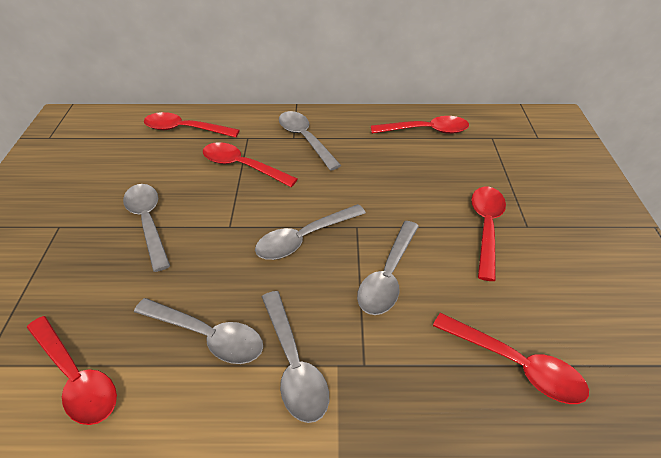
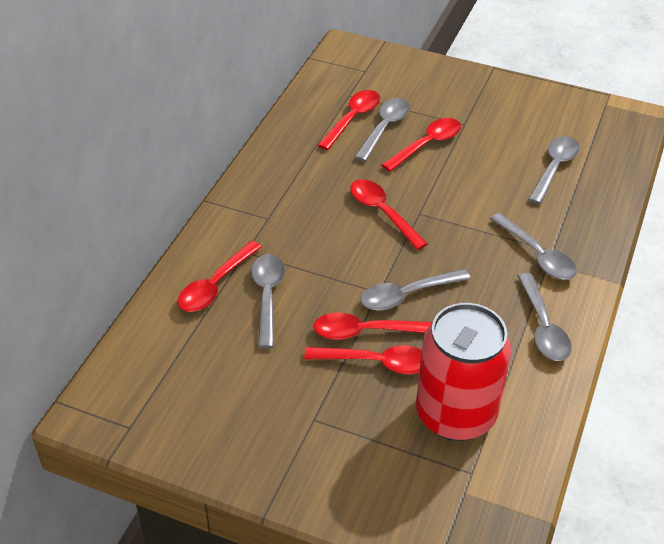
red can: 0 -> 1

